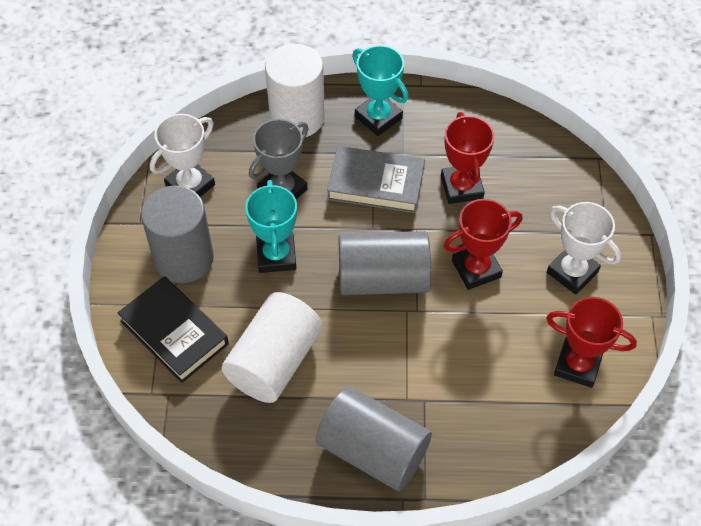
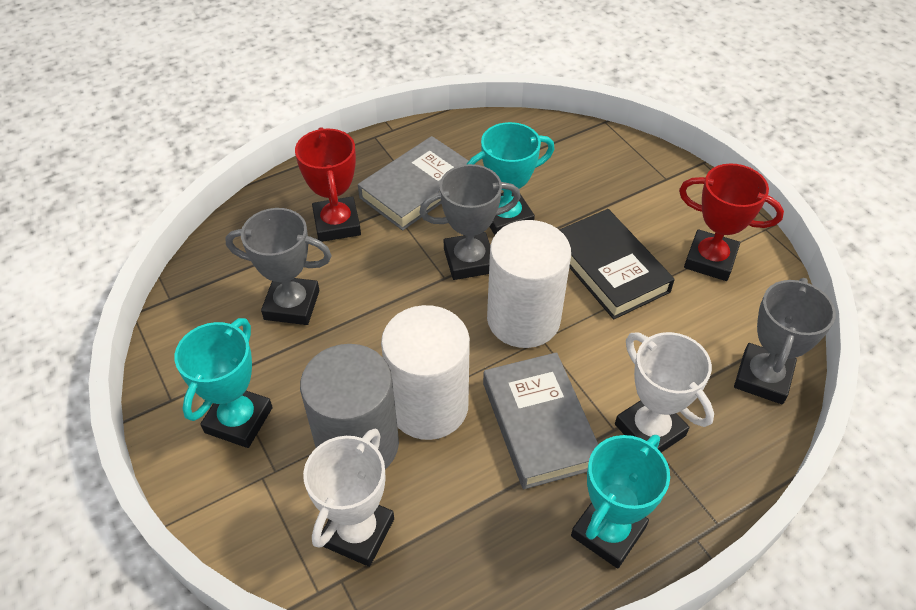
grey book: 1 -> 2
grey cylinder: 3 -> 1
grey trophy: 1 -> 3
red trophy: 3 -> 2
turquoise trophy: 2 -> 3

